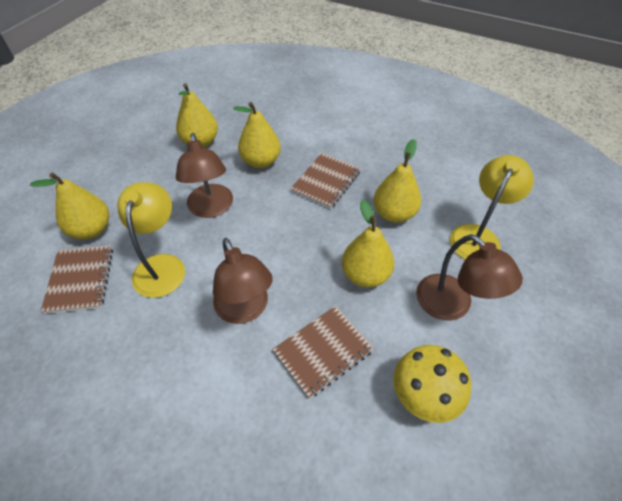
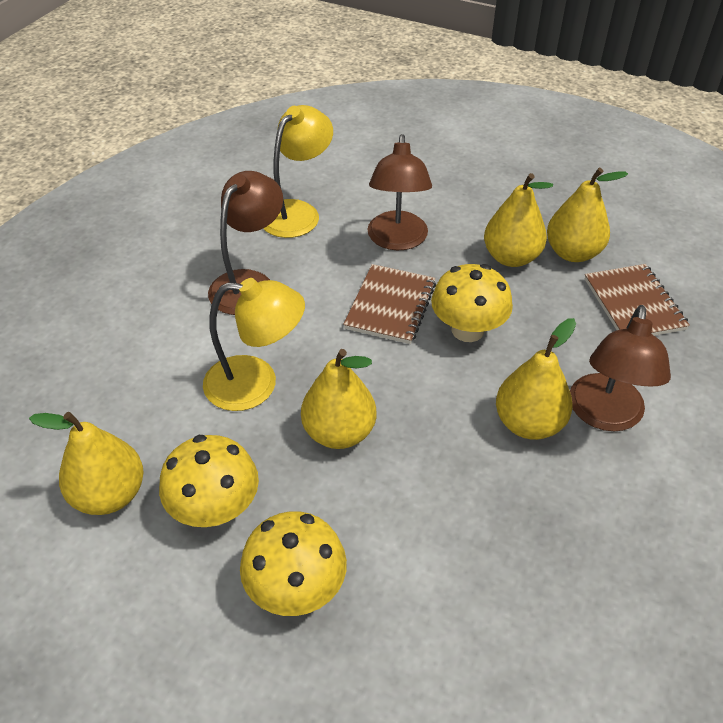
brown notebook: 3 -> 2
yellow mushroom: 1 -> 3

